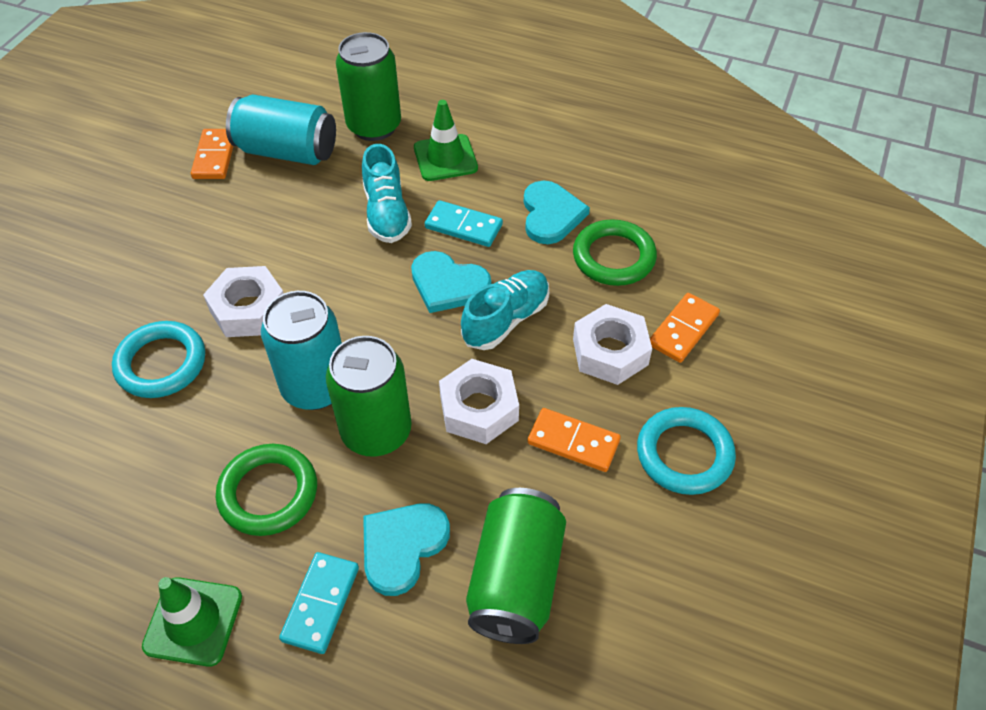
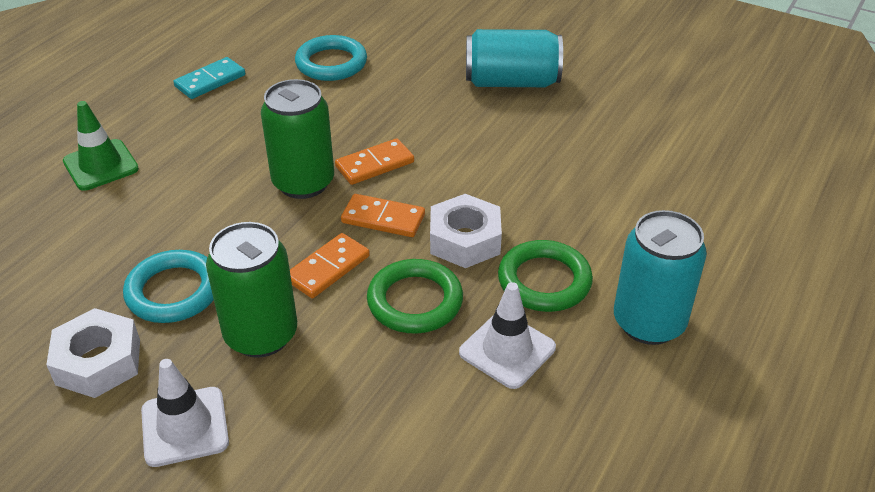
green can: 3 -> 2
green traffic cone: 2 -> 1
turquoise domino: 2 -> 1
turquoise heart: 3 -> 0
turquoise shoe: 2 -> 0
white nut: 3 -> 2
white traffic cone: 0 -> 2

